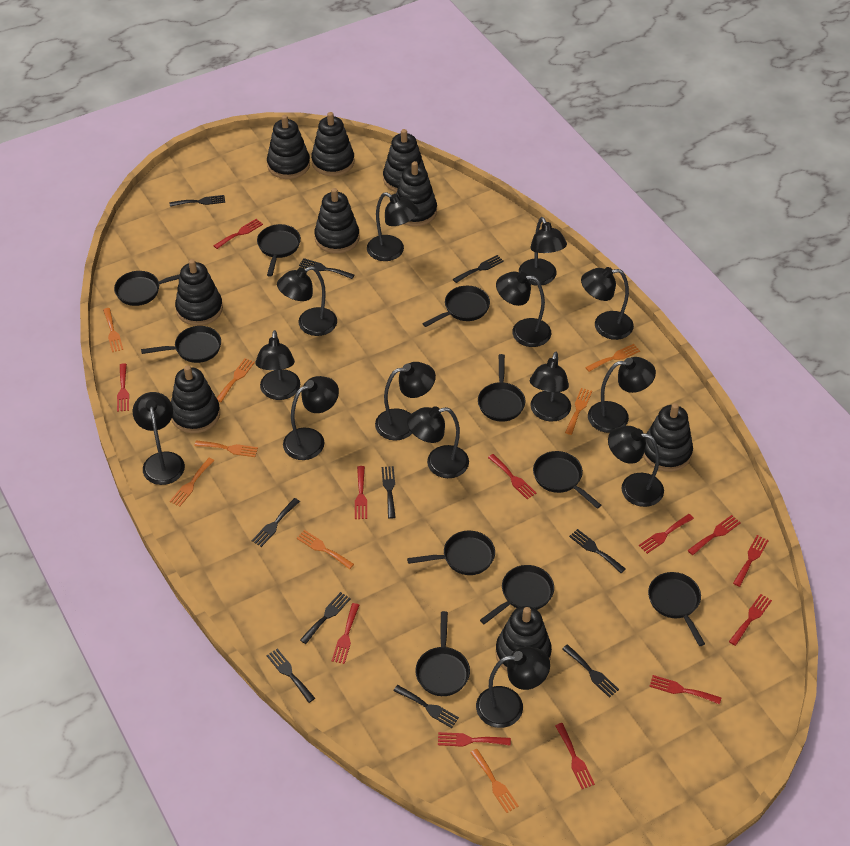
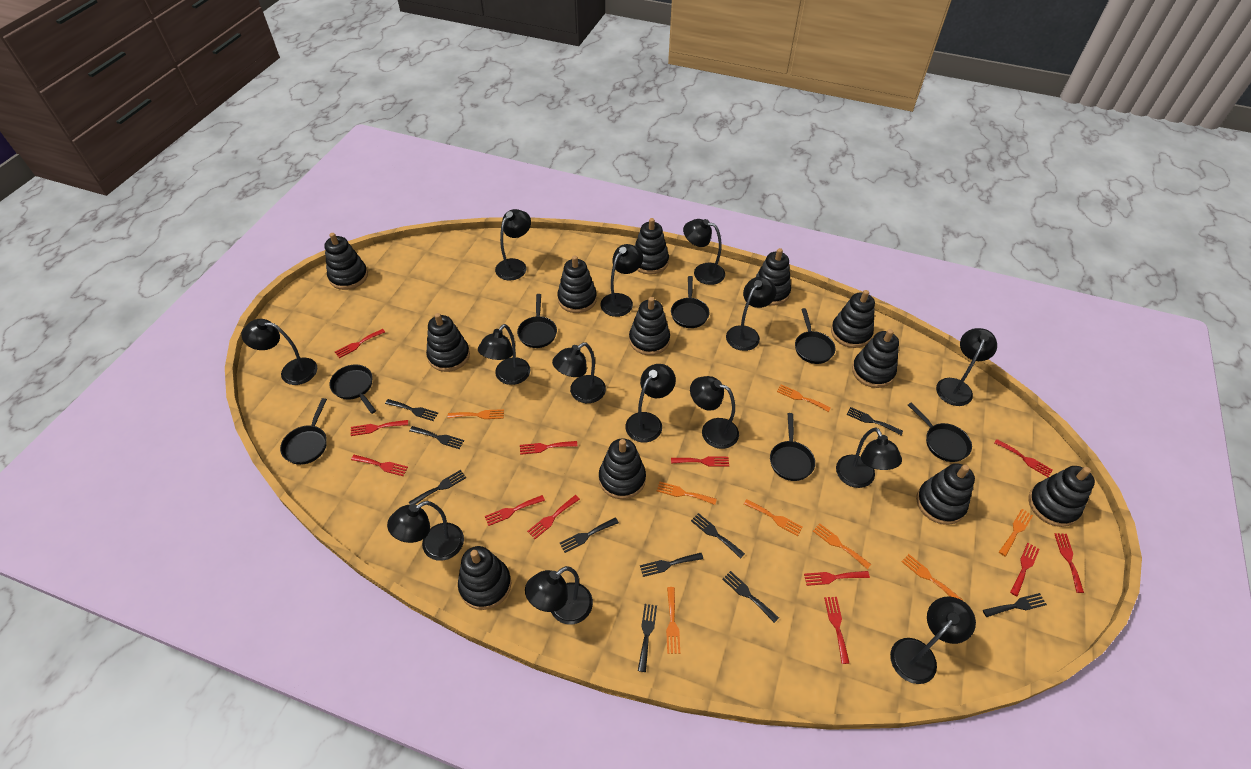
black pan: 10 -> 7
black stacking toy: 9 -> 12

